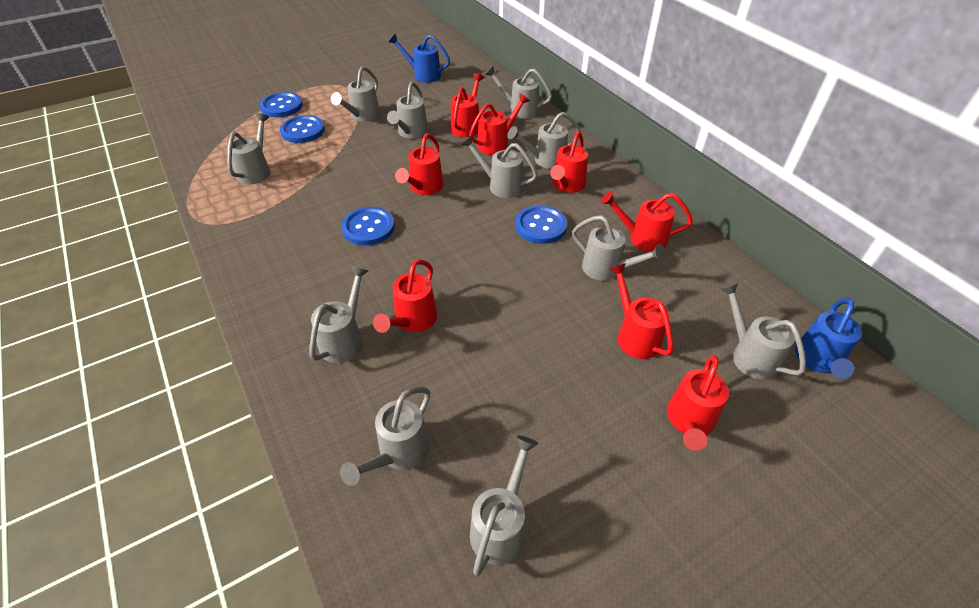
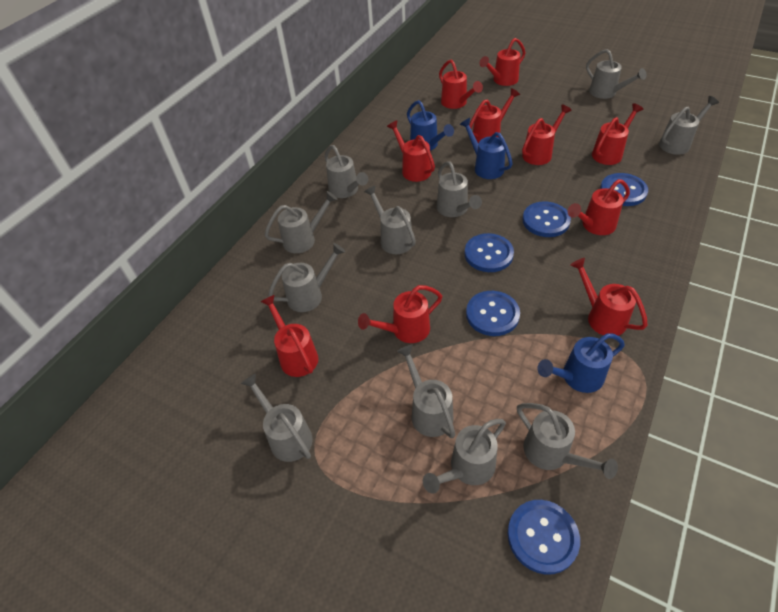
blue button: 4 -> 5
blue watering can: 2 -> 3
red watering can: 8 -> 10

